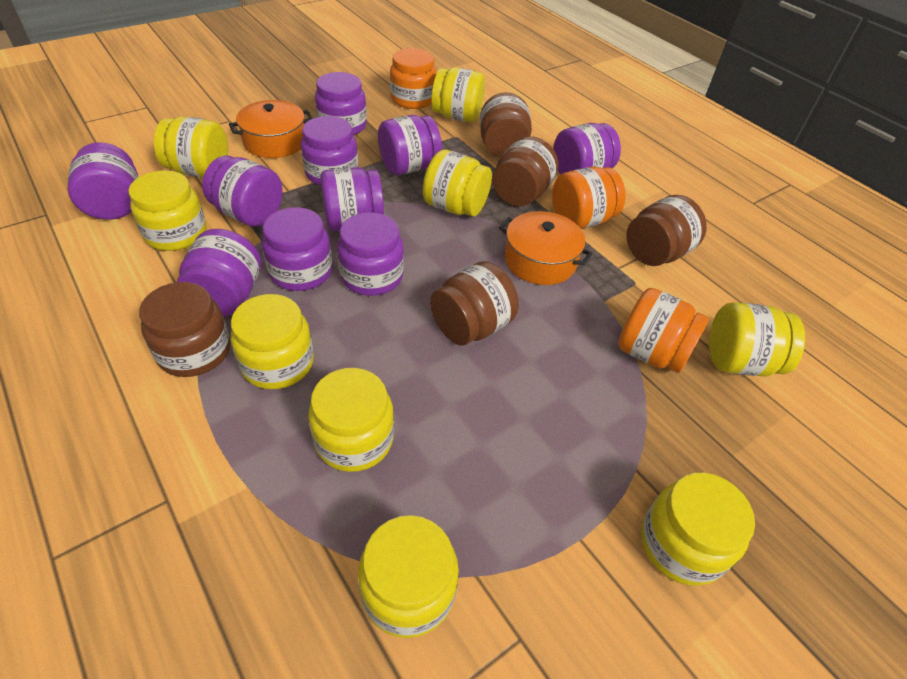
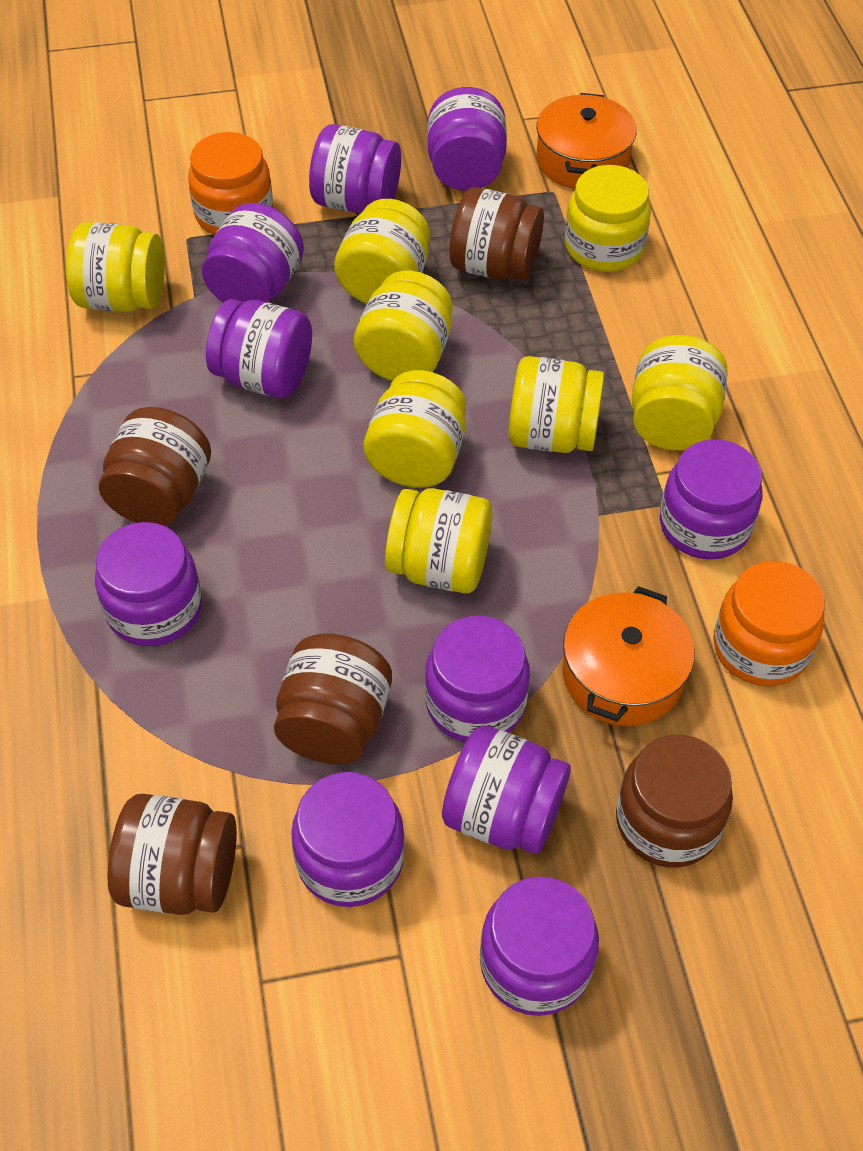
orange jar: 3 -> 2
yellow jar: 9 -> 8

